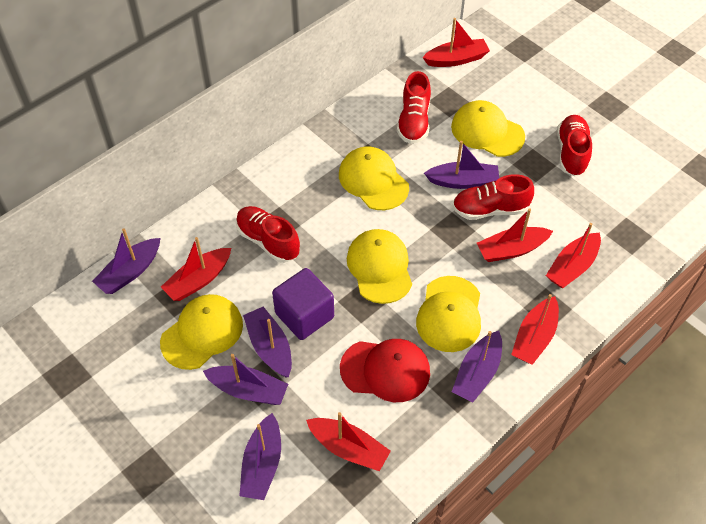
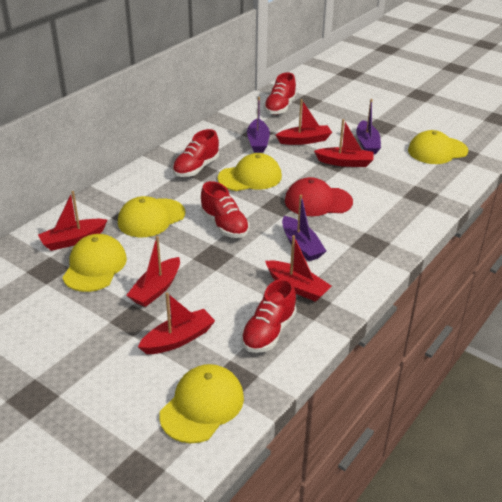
purple boat: 6 -> 3
purple cube: 1 -> 0

